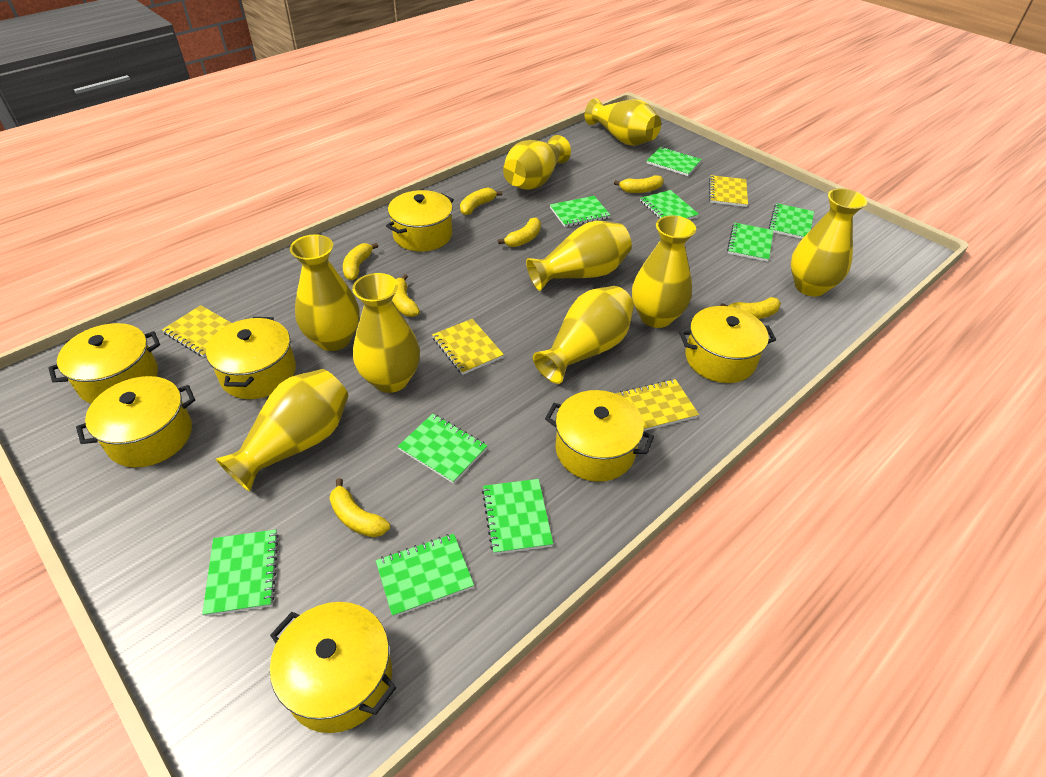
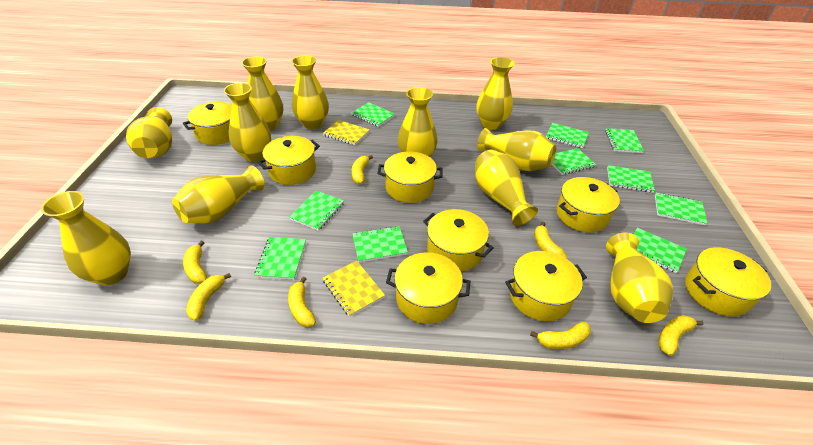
green notebook: 9 -> 10
yellow notebook: 4 -> 2
yellow pot: 7 -> 8
yellow vase: 9 -> 11

